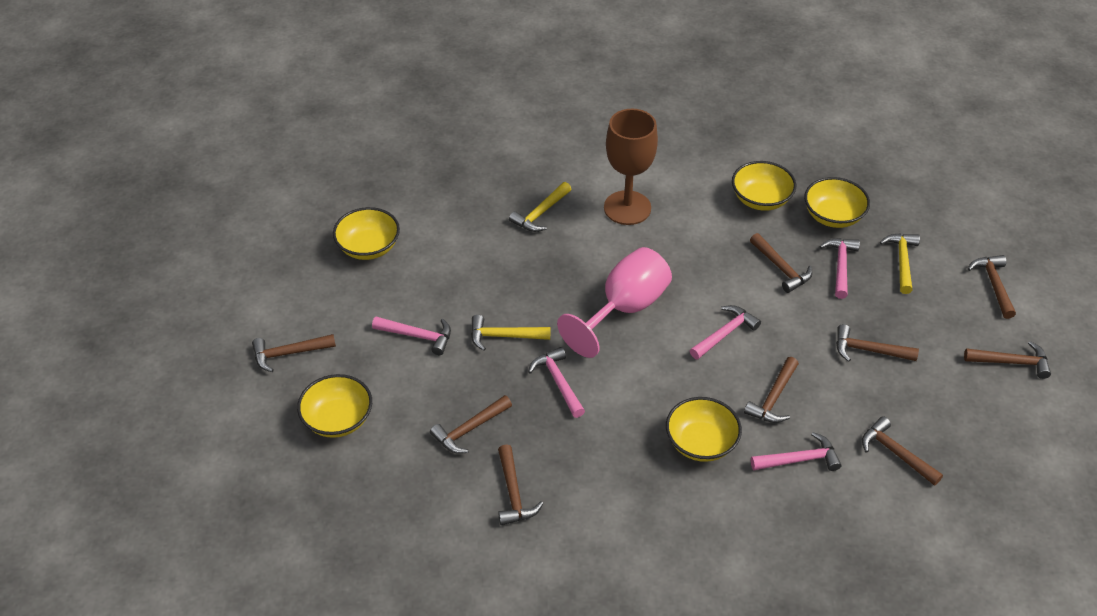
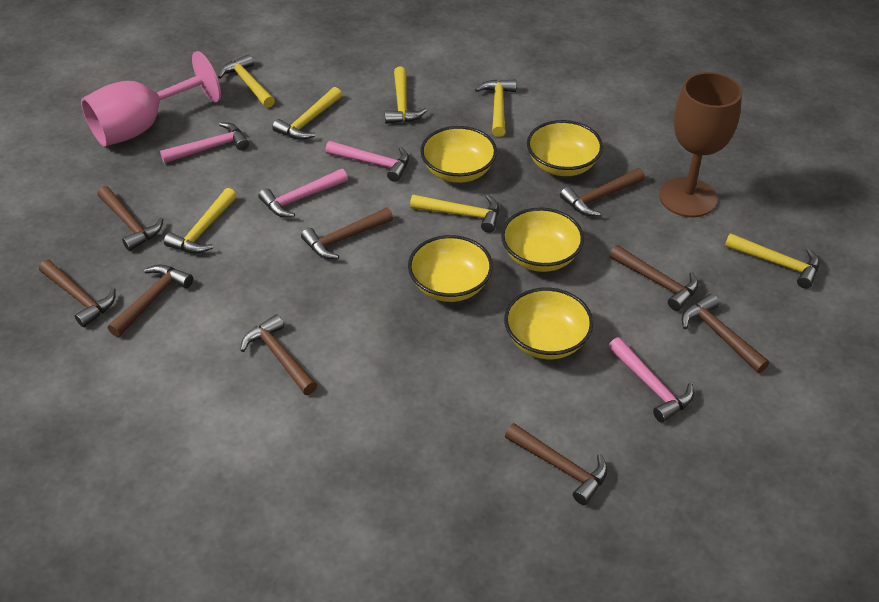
pink hammer: 5 -> 4
yellow hammer: 3 -> 7

